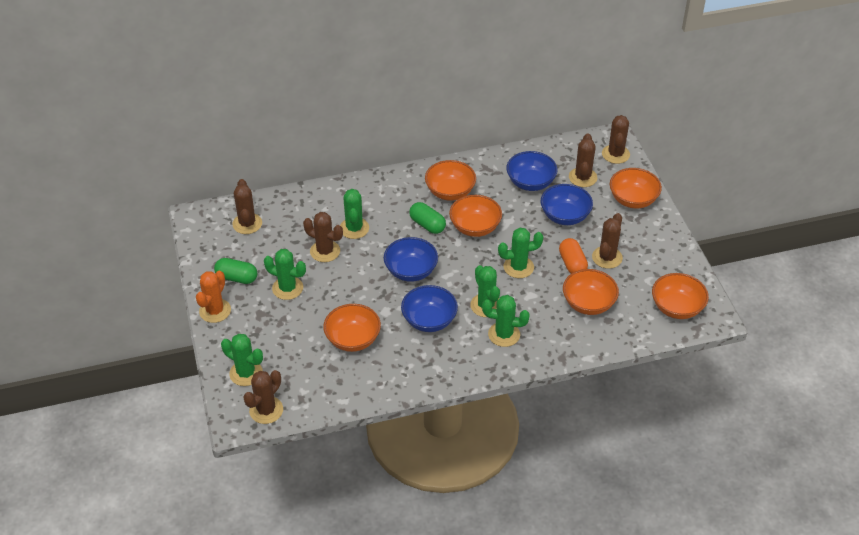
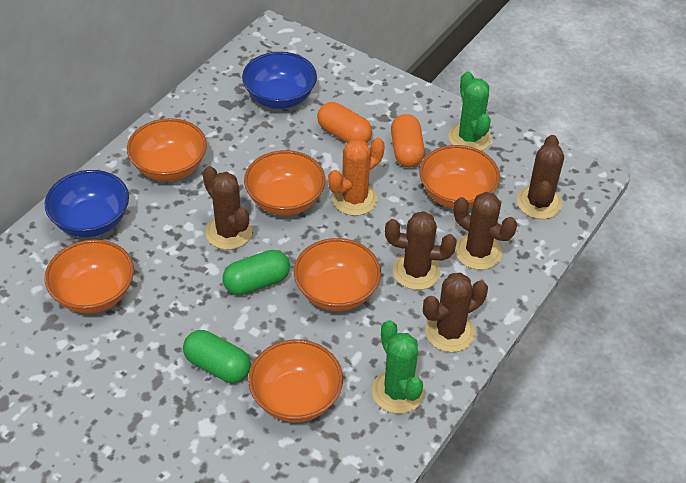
blue bowl: 4 -> 2
brown cactus: 6 -> 5
green cactus: 6 -> 2
orange capsule: 1 -> 2

